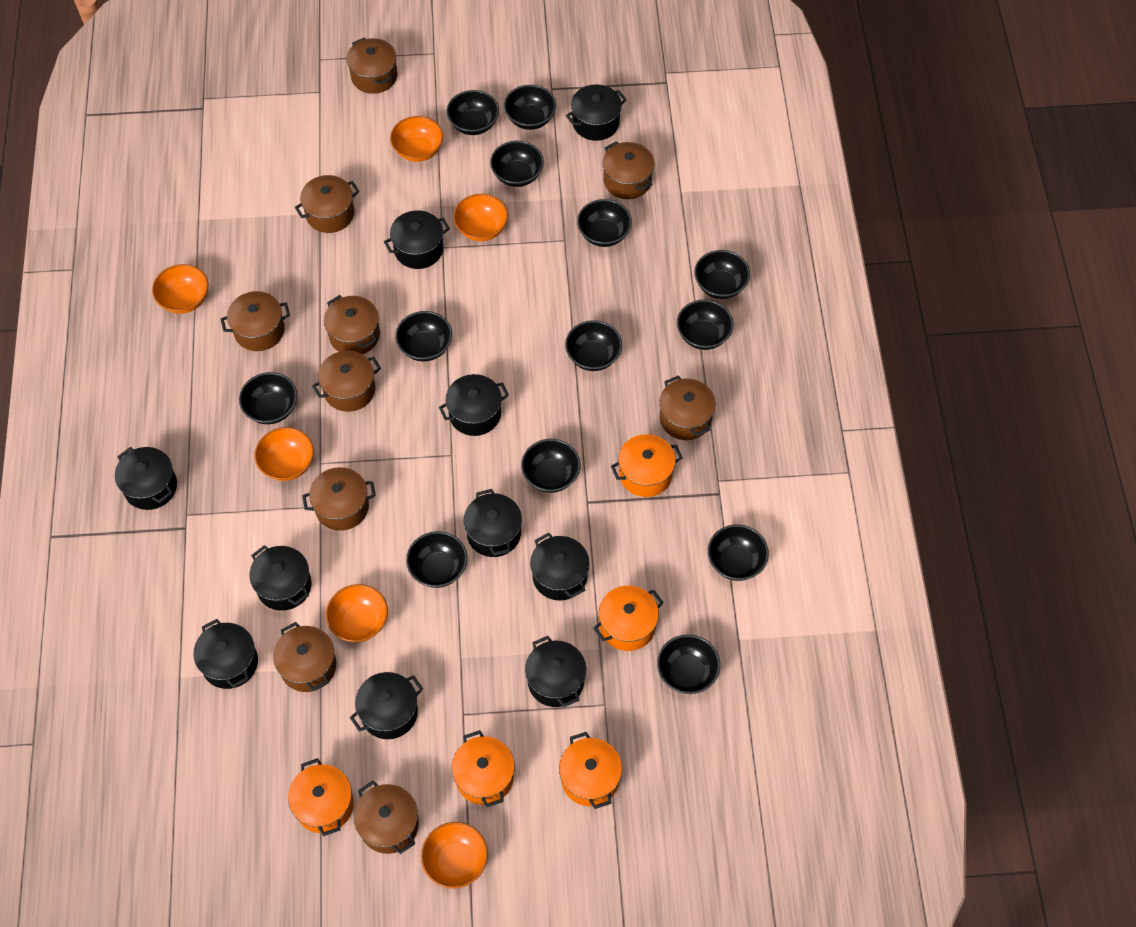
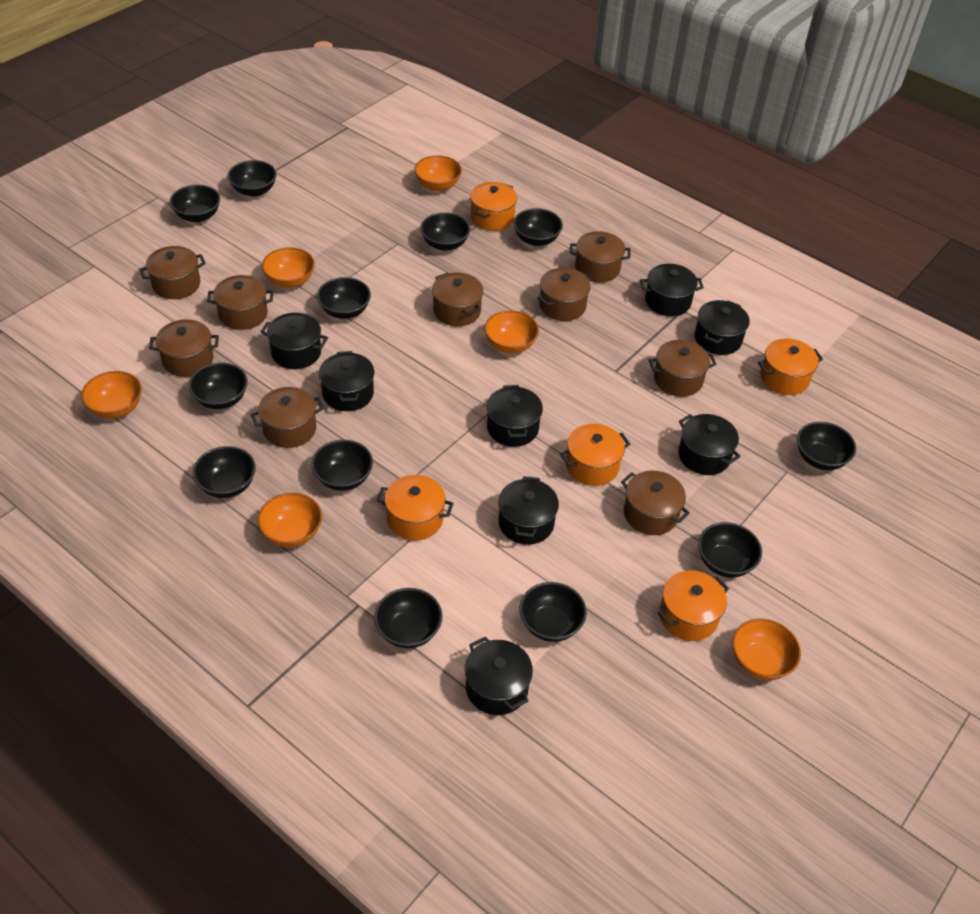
black bowl: 13 -> 12
black pot: 10 -> 8
brown pot: 10 -> 9

